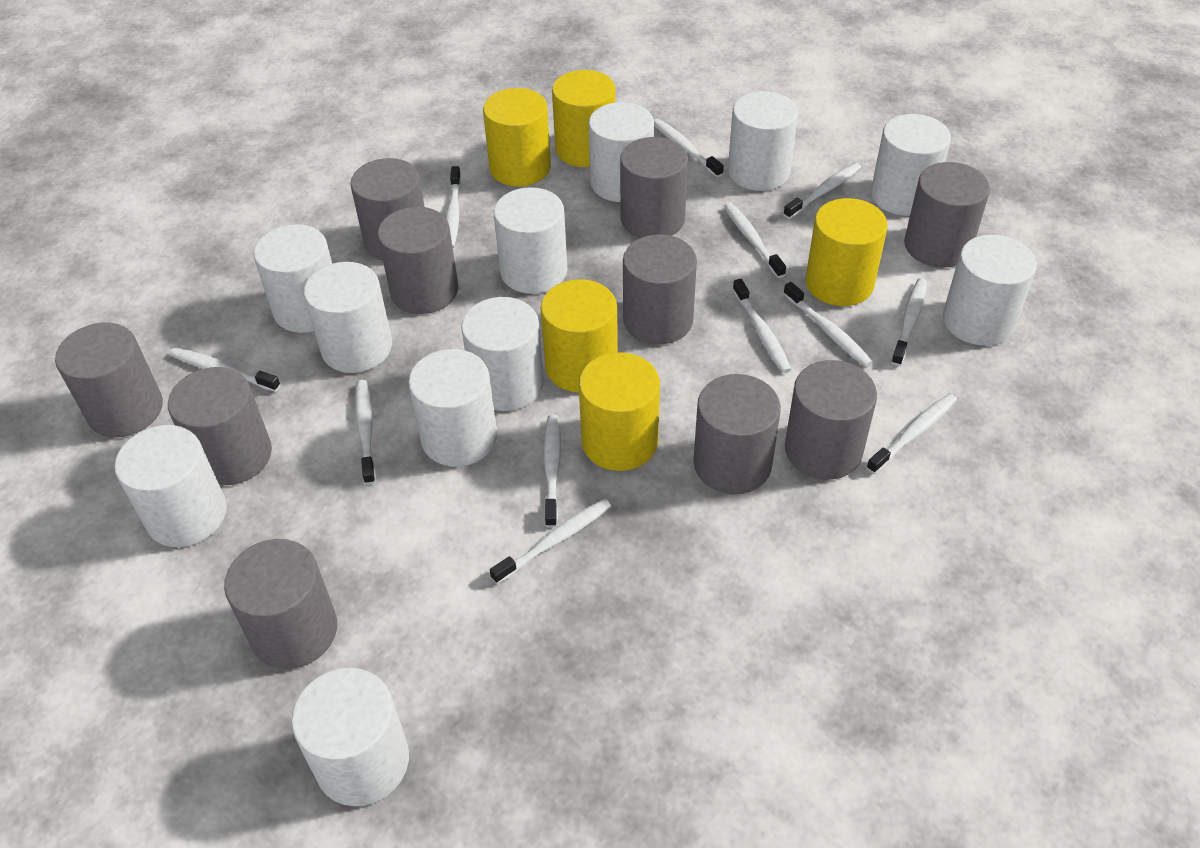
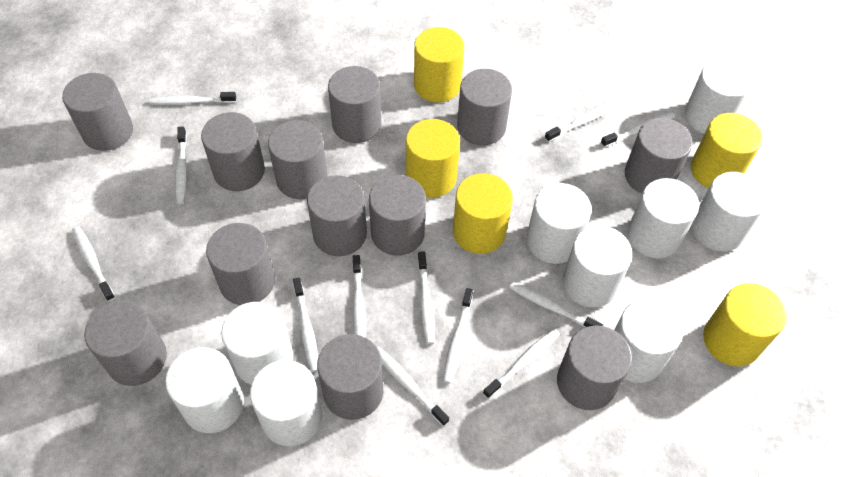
grey cylinder: 10 -> 12
white cylinder: 11 -> 9

